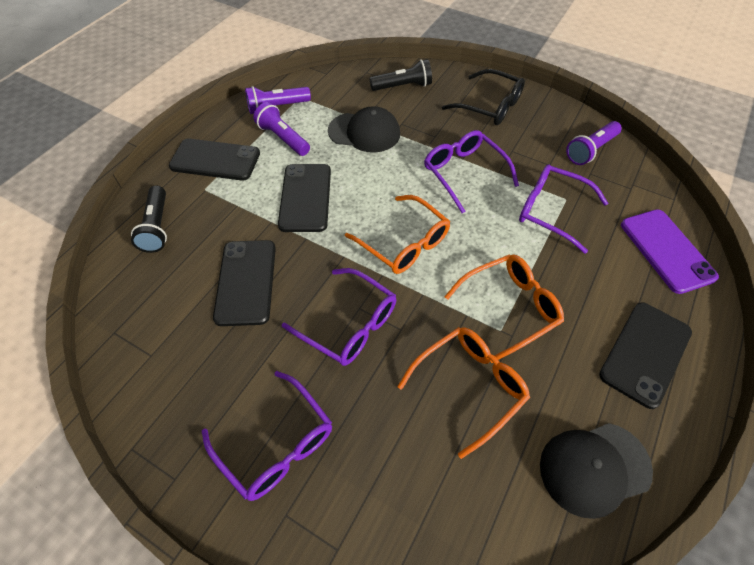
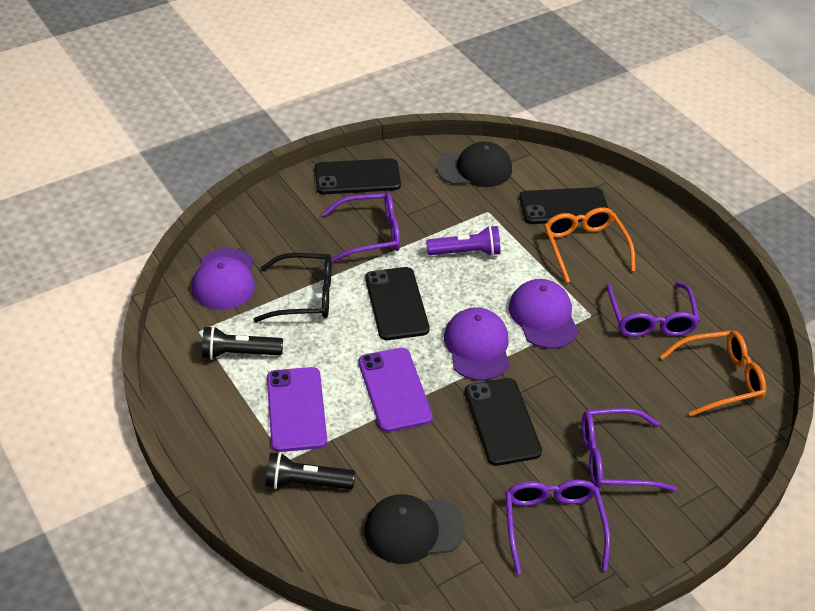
orange glasses: 3 -> 2
purple cap: 0 -> 3
purple flashlight: 3 -> 1
purple phone: 1 -> 2

